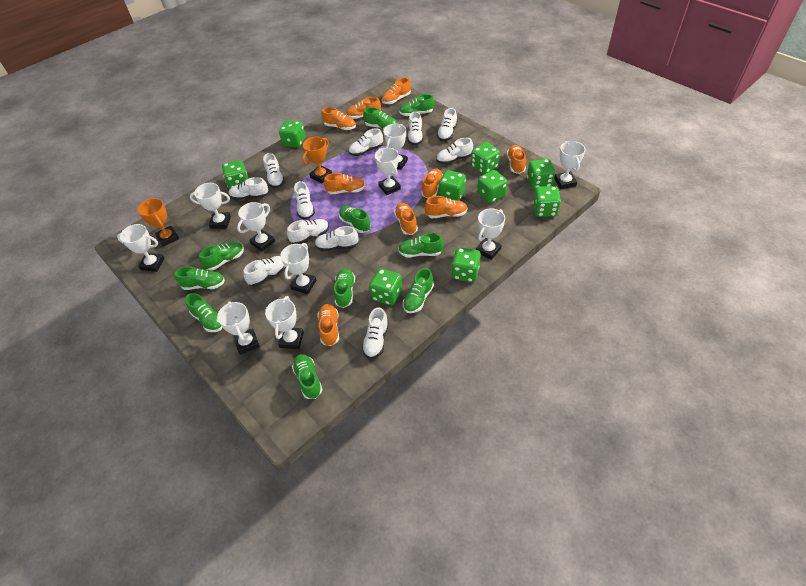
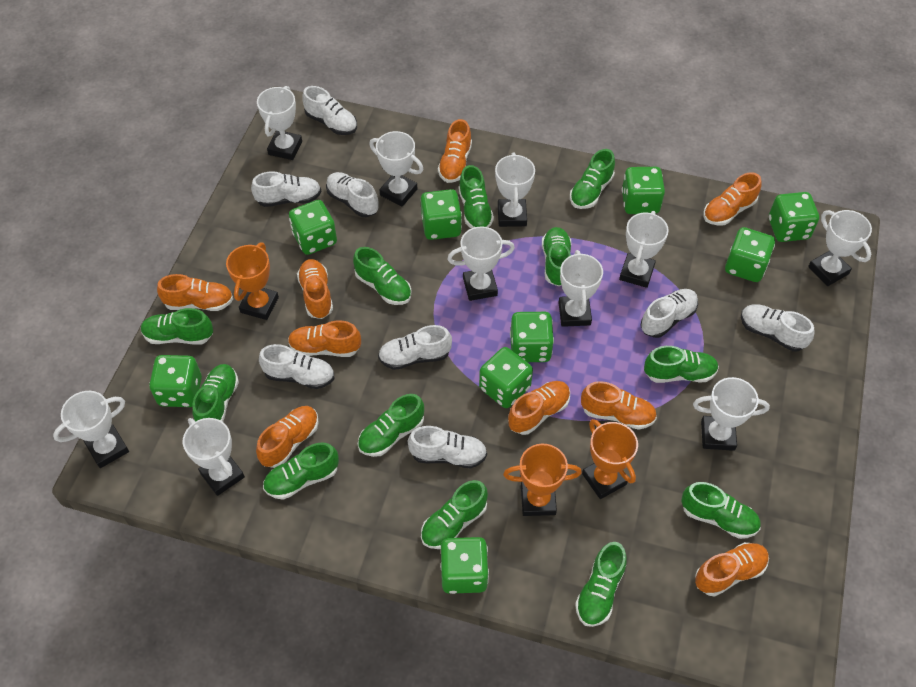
green shoe: 10 -> 12
orange trophy: 2 -> 3
white shoe: 11 -> 8

